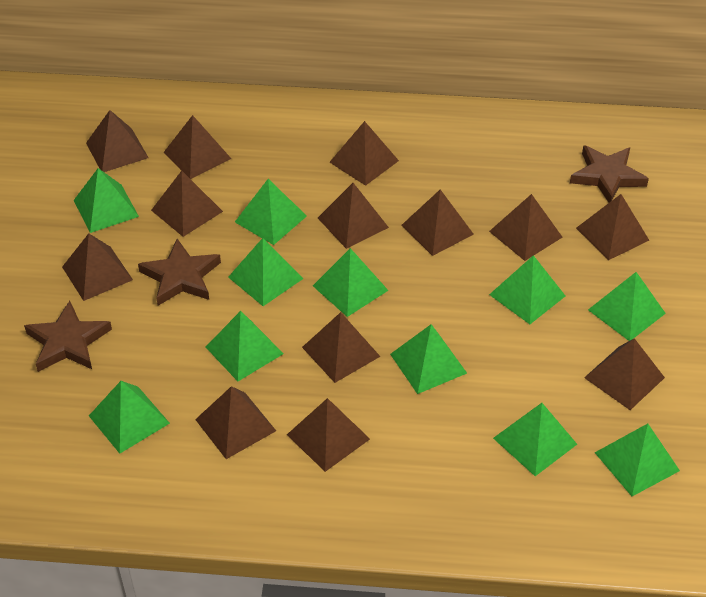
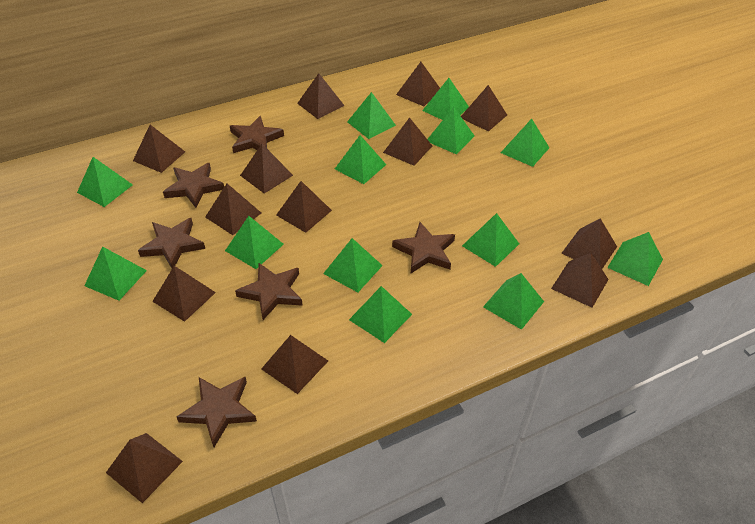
brown star: 3 -> 6
green pyramid: 11 -> 13

